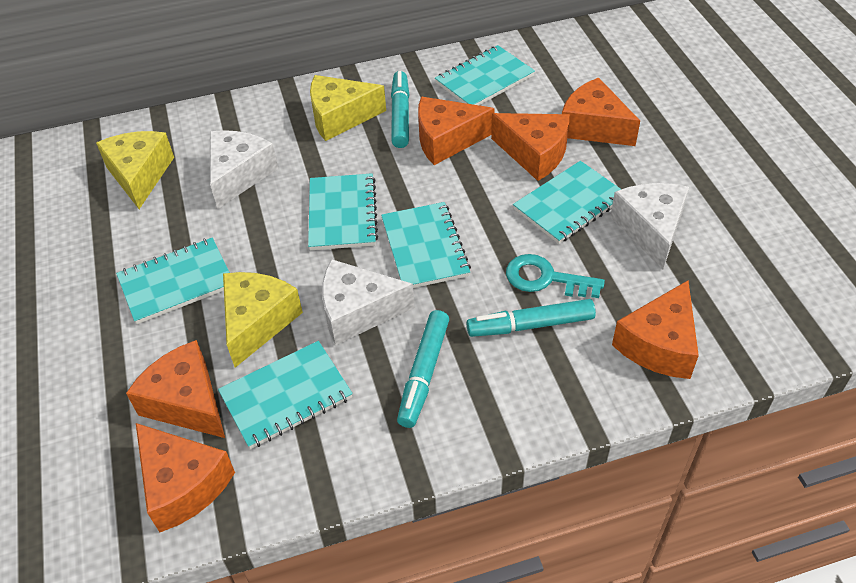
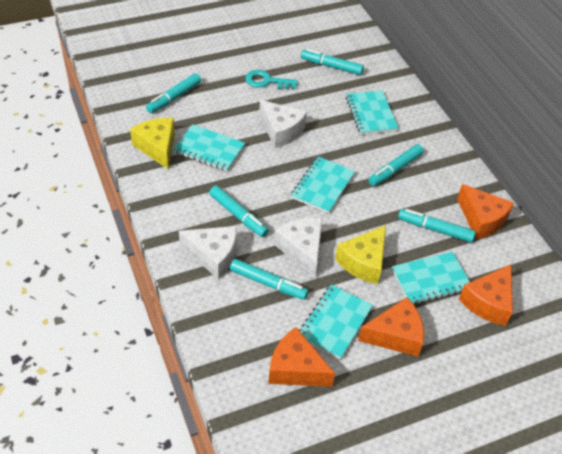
orange cheese: 6 -> 4
turquoise marker: 3 -> 6
turquoise notebook: 6 -> 5
yellow cheese: 3 -> 2

